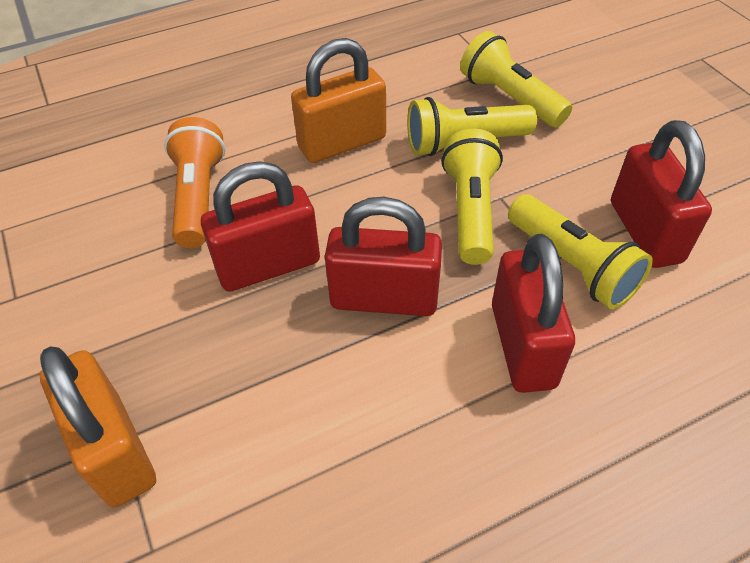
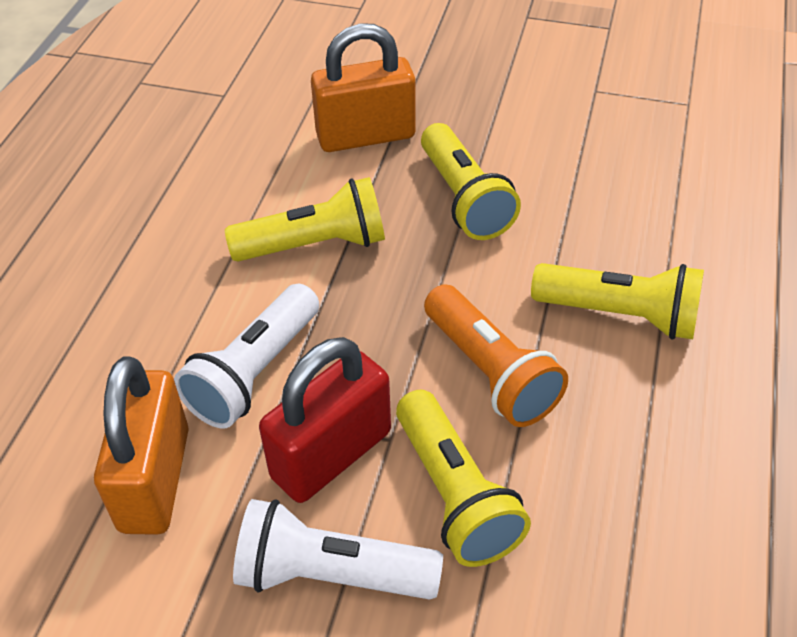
red padlock: 4 -> 1
white flashlight: 0 -> 2

